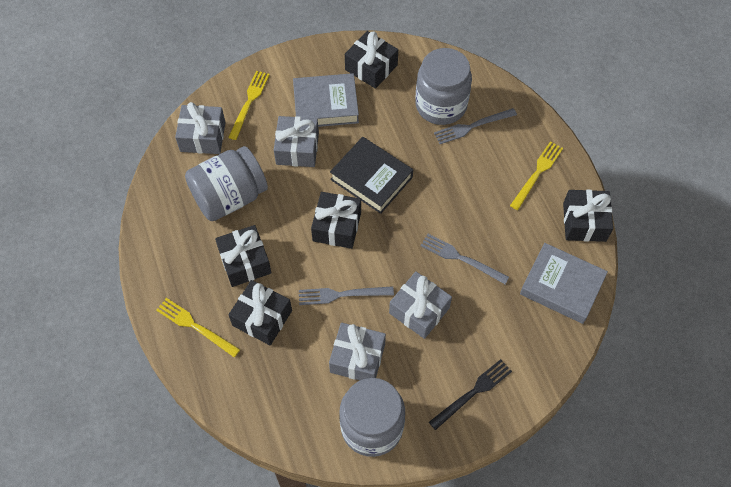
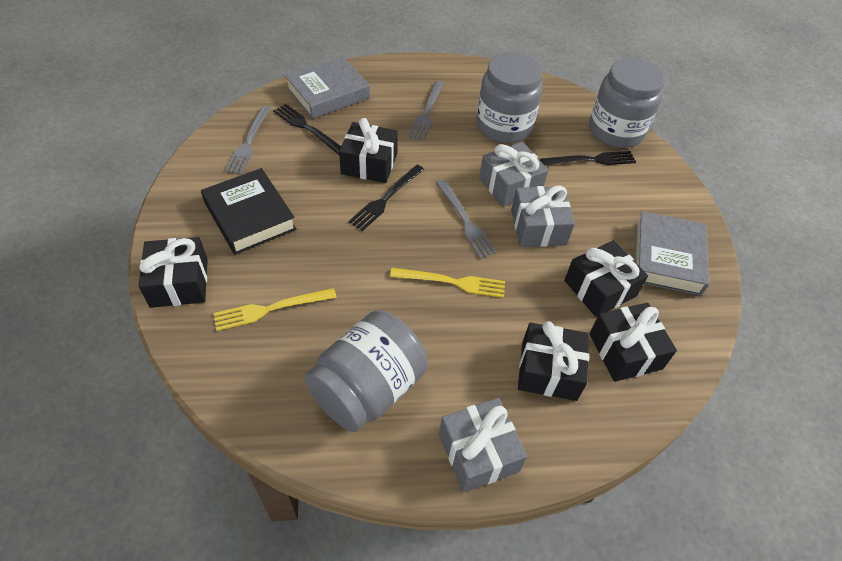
black fork: 1 -> 3
grey gift: 4 -> 3
yellow fork: 3 -> 2

